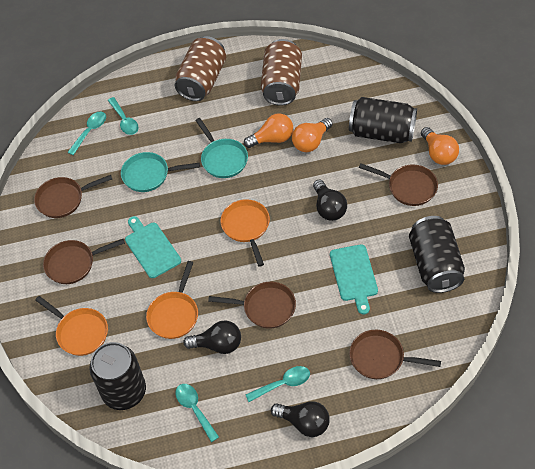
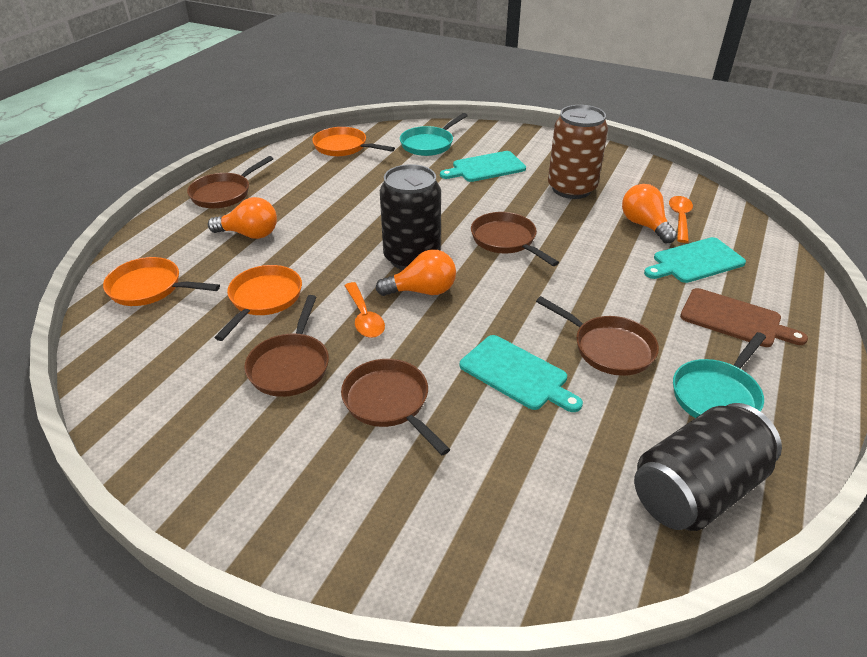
black can: 3 -> 2
black light bulb: 3 -> 0
brown can: 2 -> 1
brown cutting board: 0 -> 1
orange spoon: 0 -> 2
turquoise cutting board: 2 -> 3
turquoise spoon: 4 -> 0

